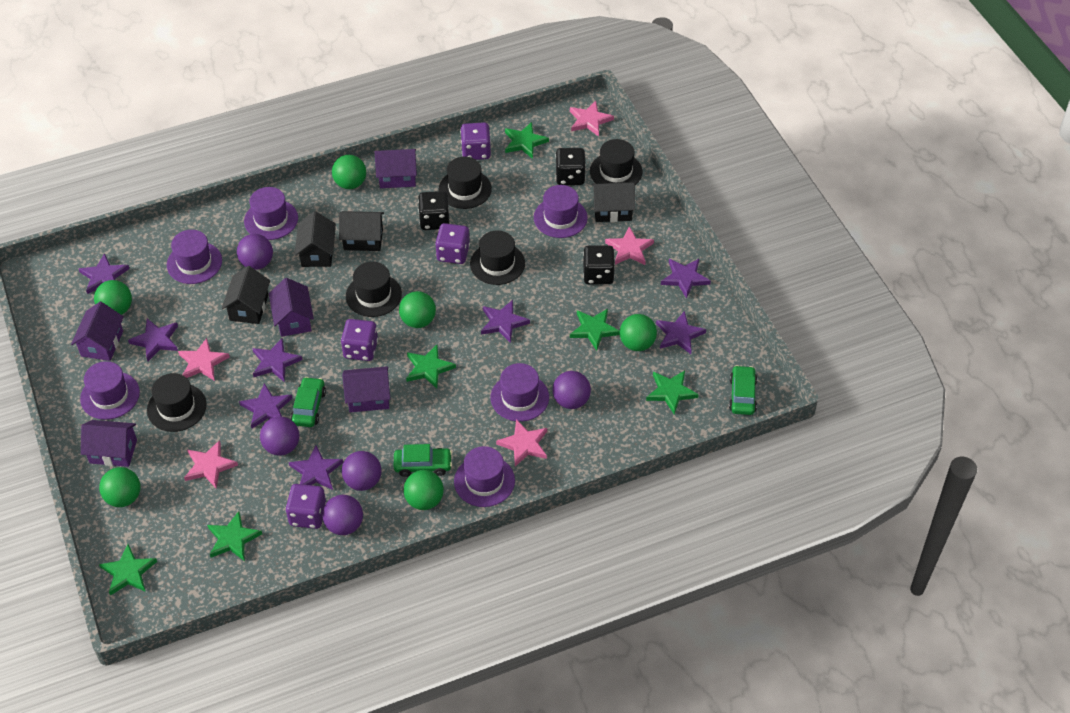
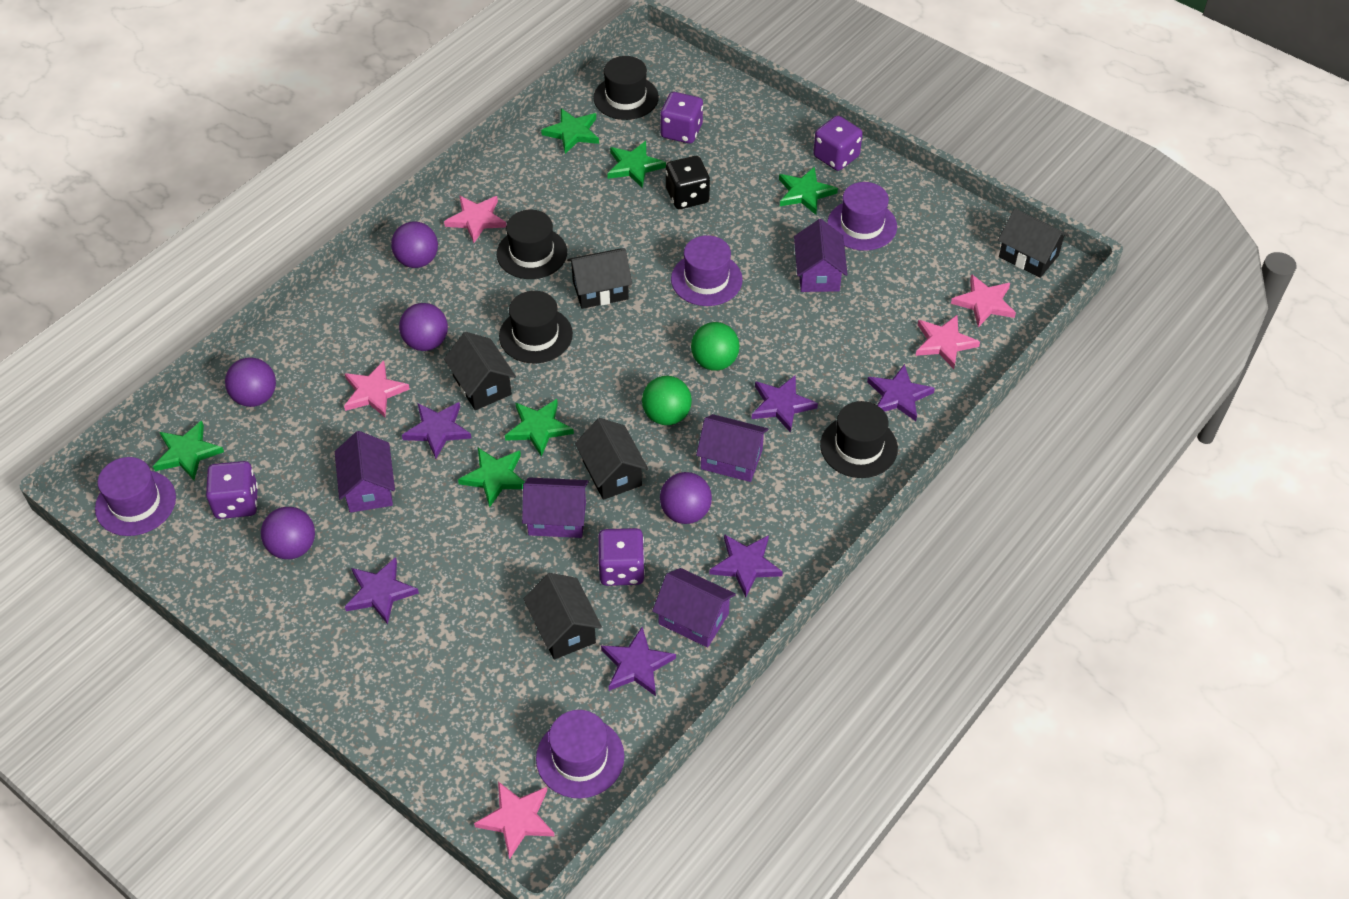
black dice: 3 -> 1
black hat: 5 -> 4
black house: 4 -> 5
green ball: 6 -> 2
green car: 3 -> 0
purple hat: 6 -> 4
purple star: 8 -> 6

